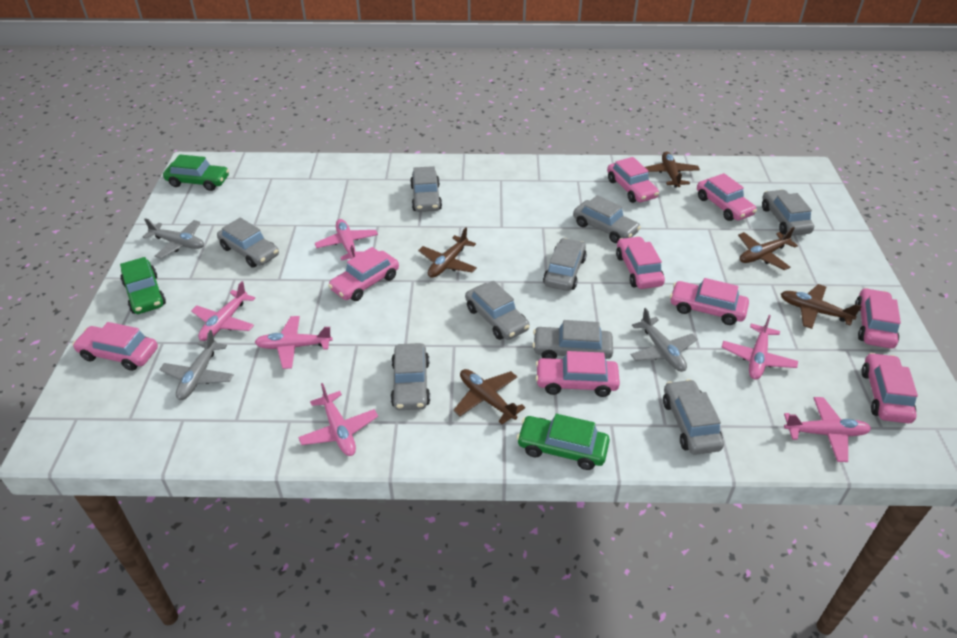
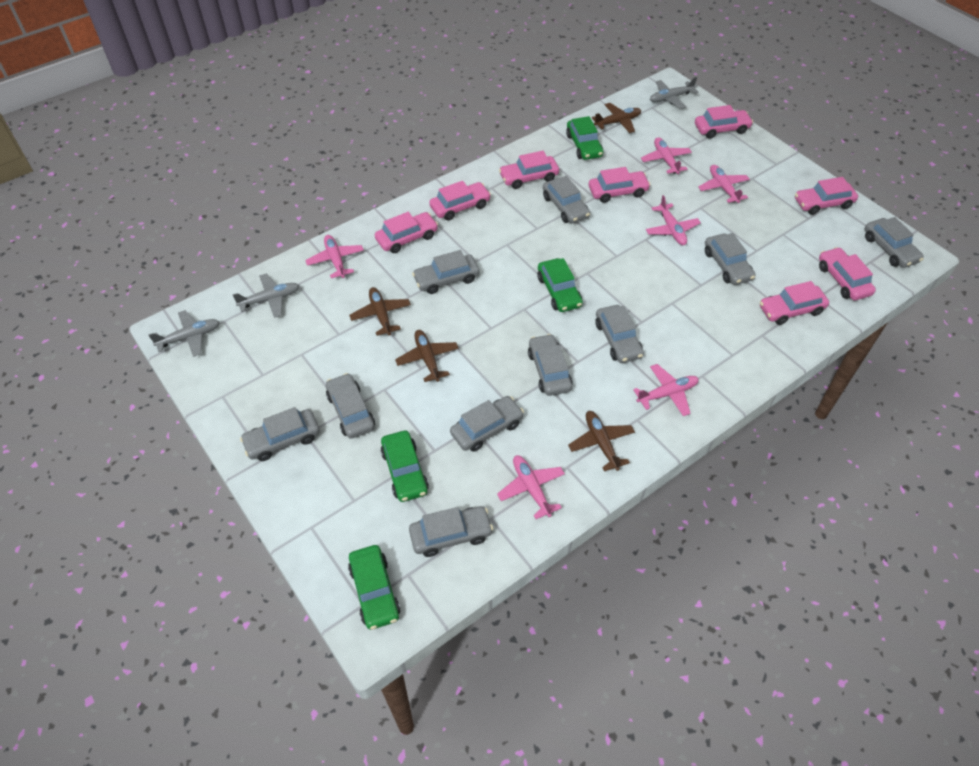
brown plane: 5 -> 4
green car: 3 -> 4
grey car: 9 -> 10
pink car: 9 -> 8

